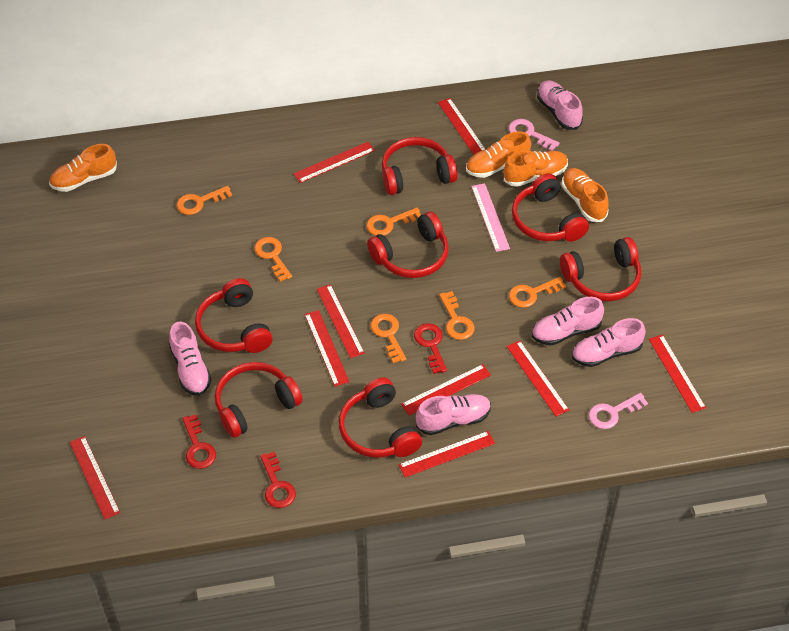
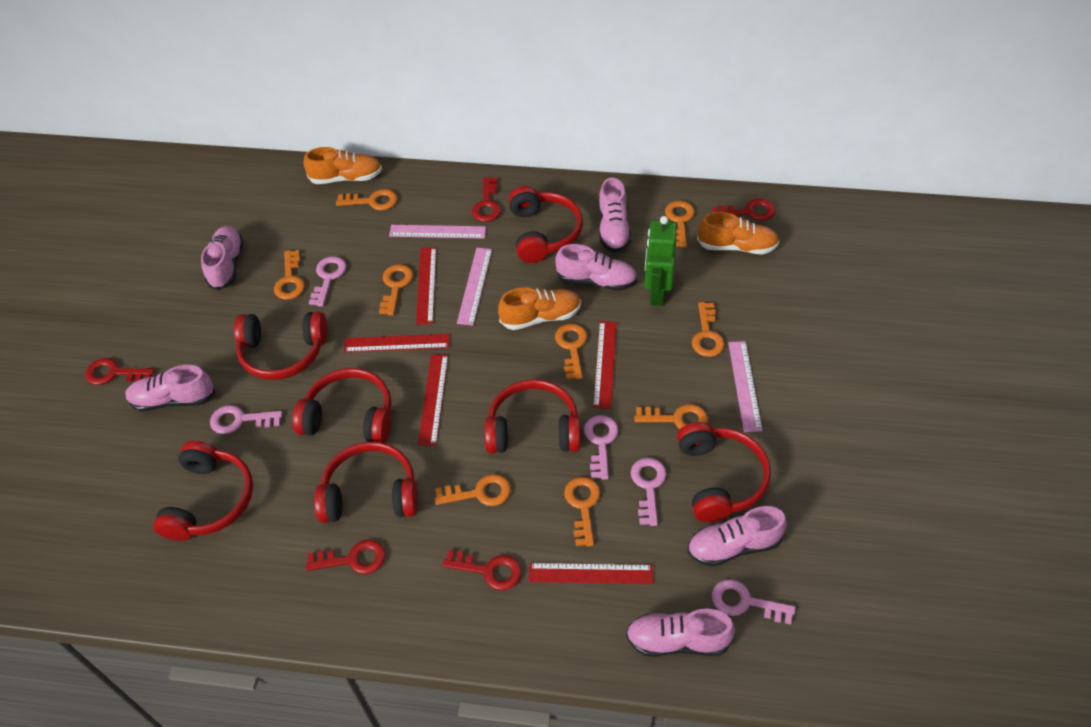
green robot: 0 -> 1
orange key: 6 -> 9
orange shoe: 4 -> 3
pink key: 2 -> 5
pink ruler: 1 -> 3
pink shoe: 5 -> 6
red key: 3 -> 5
red ruler: 9 -> 5

